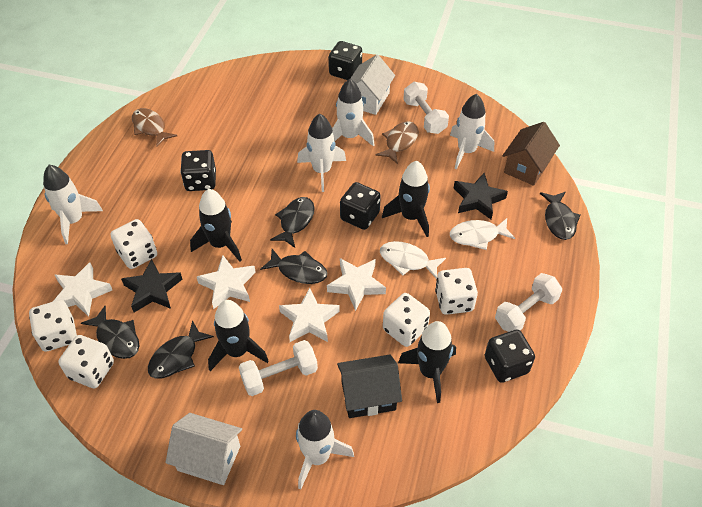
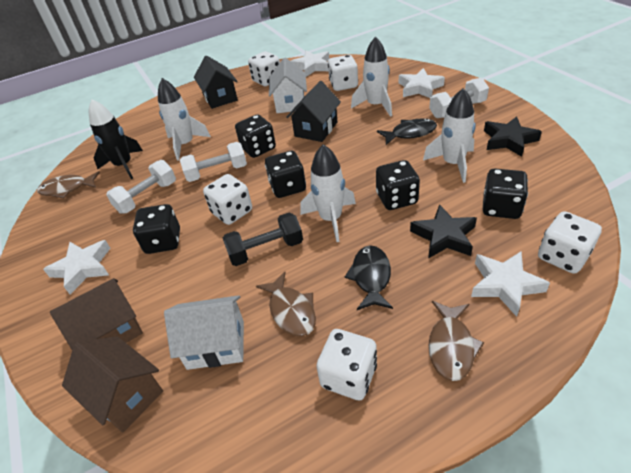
black dice: 4 -> 5
black dumbbell: 0 -> 1
black fish: 5 -> 2
black house: 1 -> 2
black rocket: 4 -> 1
brown fish: 2 -> 3
brown house: 1 -> 2
white fish: 2 -> 0
white rocket: 5 -> 4

